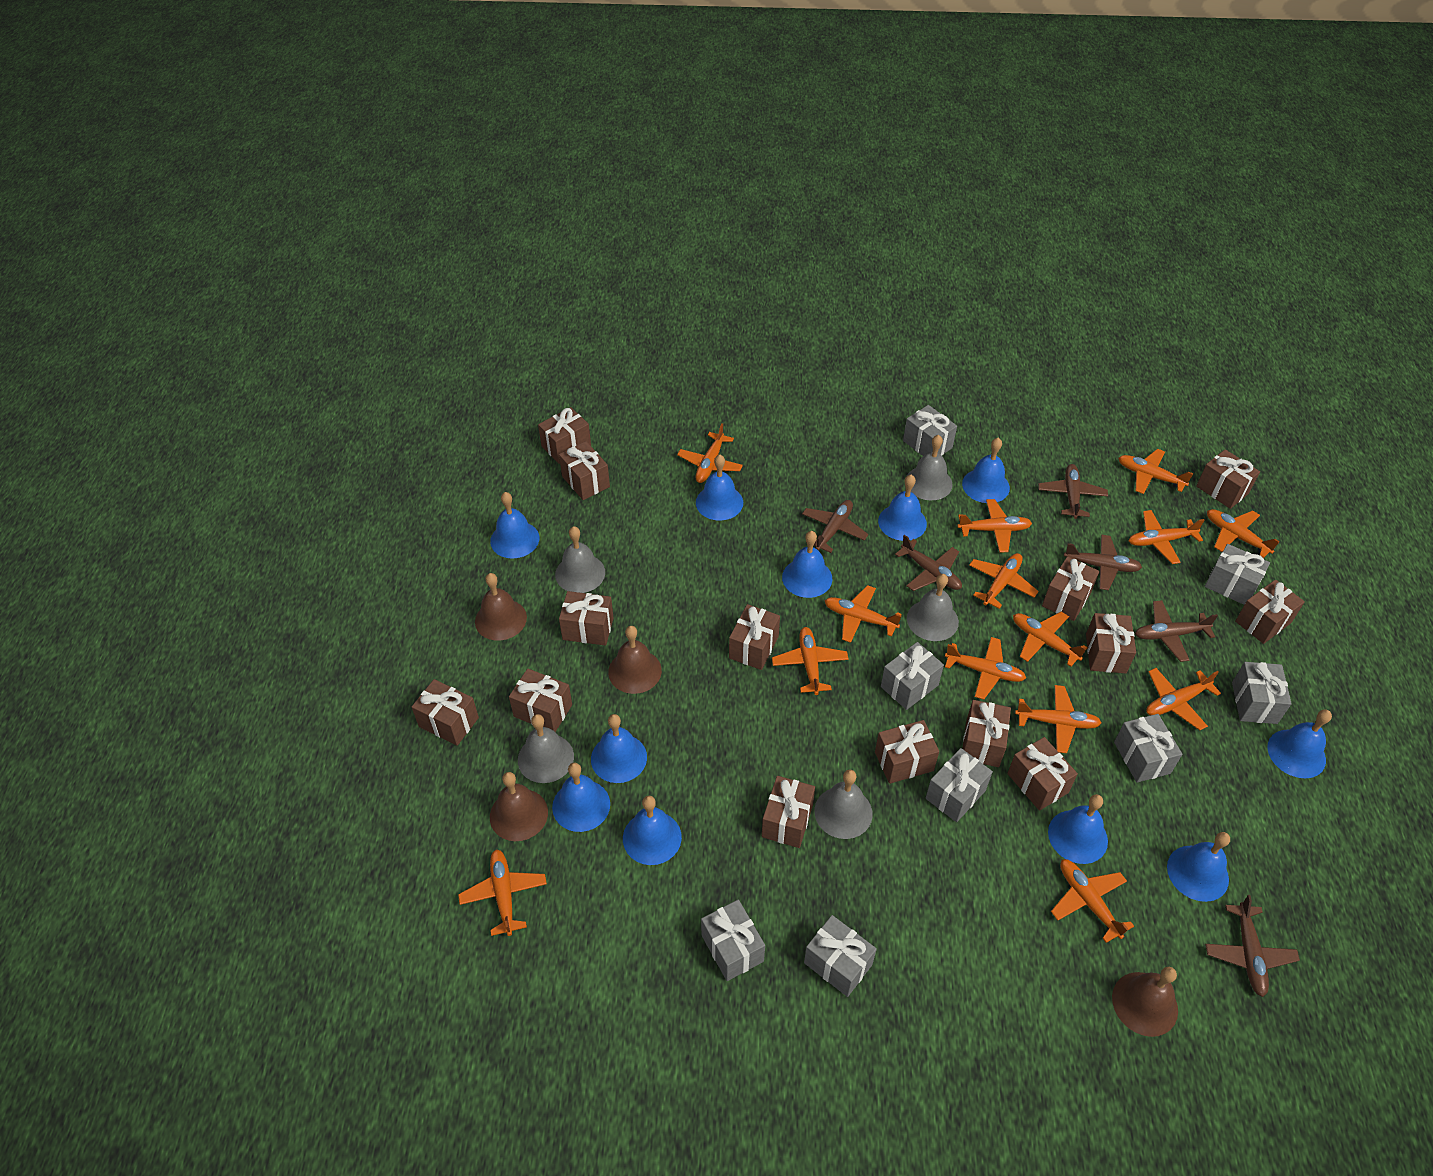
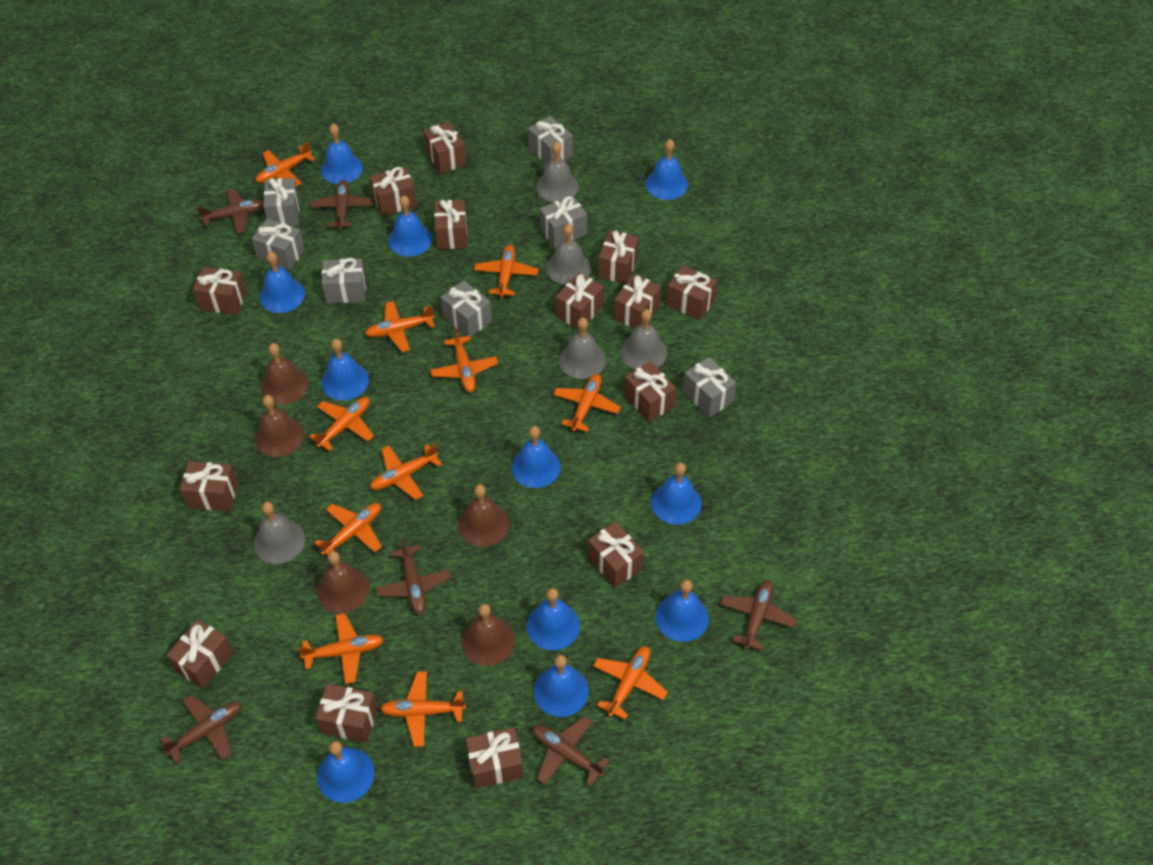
brown bell: 4 -> 5
grey gift: 8 -> 7
orange plane: 14 -> 11

